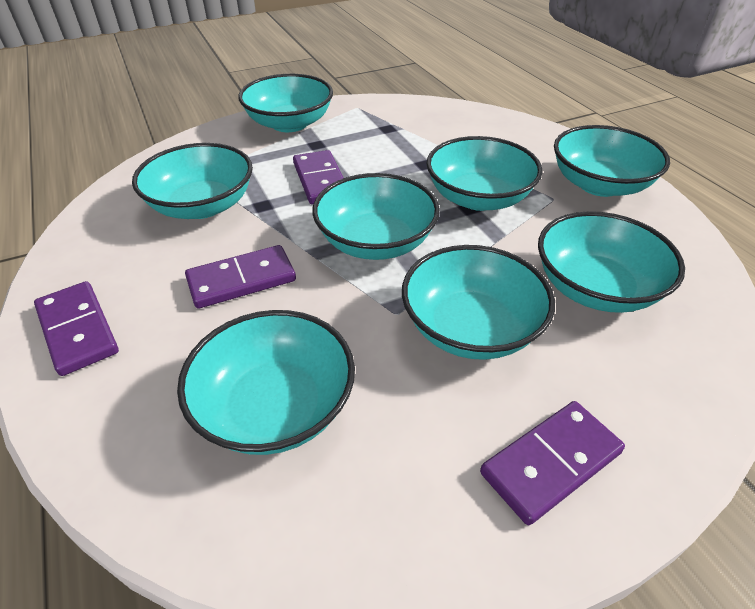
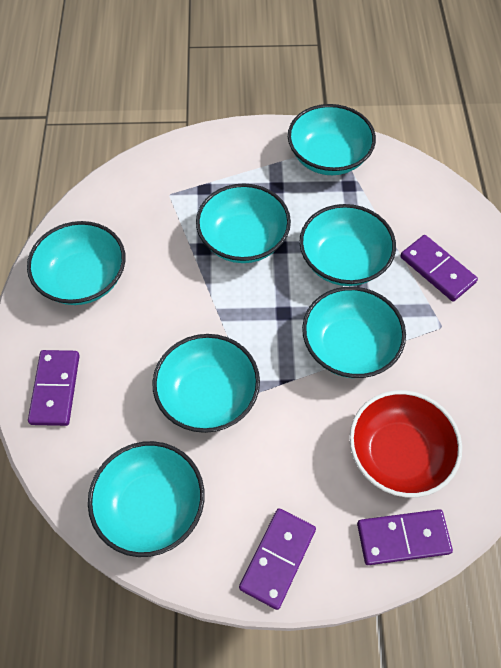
red bowl: 0 -> 1
turquoise bowl: 8 -> 7

